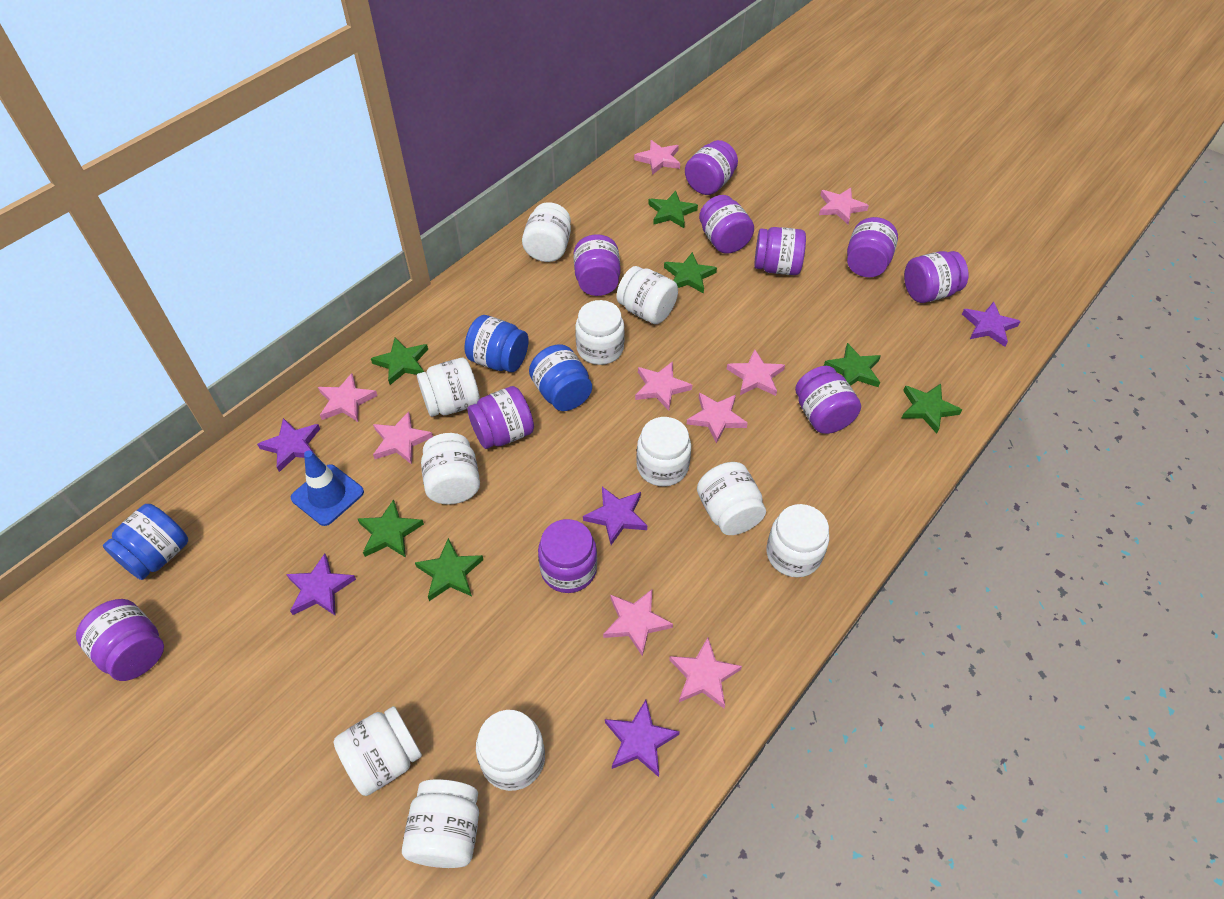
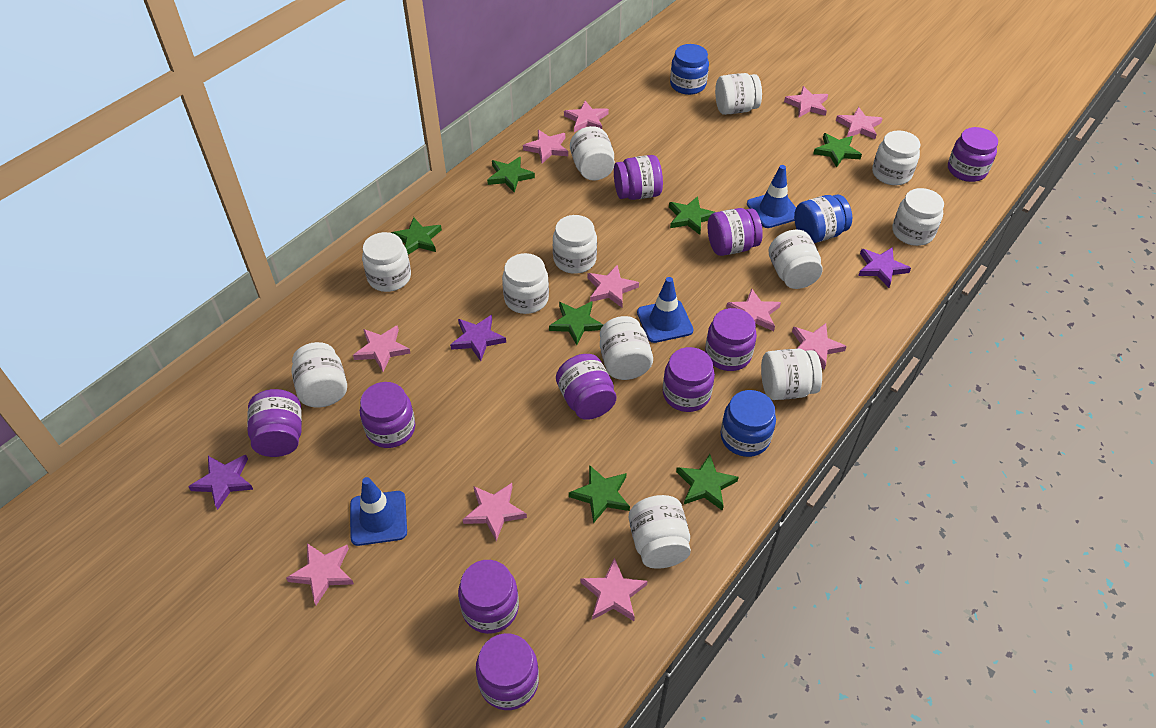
blue traffic cone: 1 -> 3
pink star: 9 -> 11
purple star: 5 -> 3
white jar: 11 -> 12

